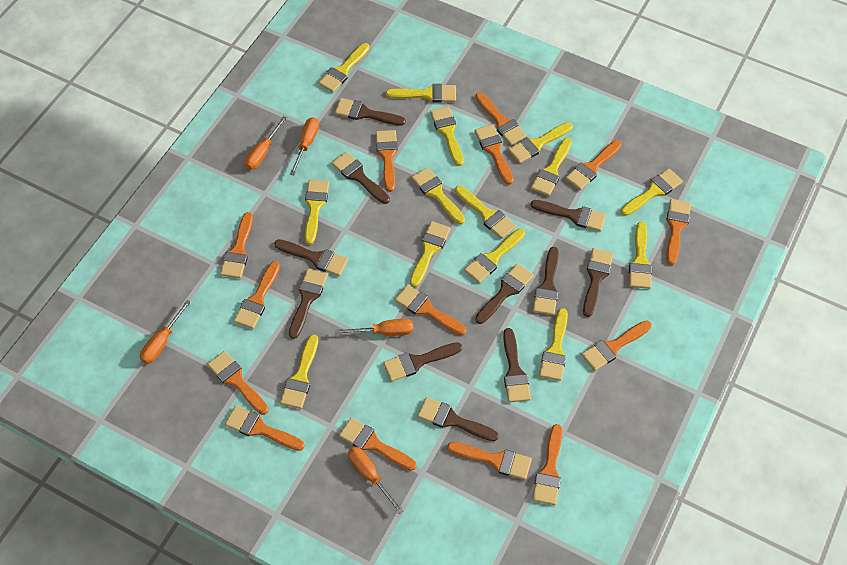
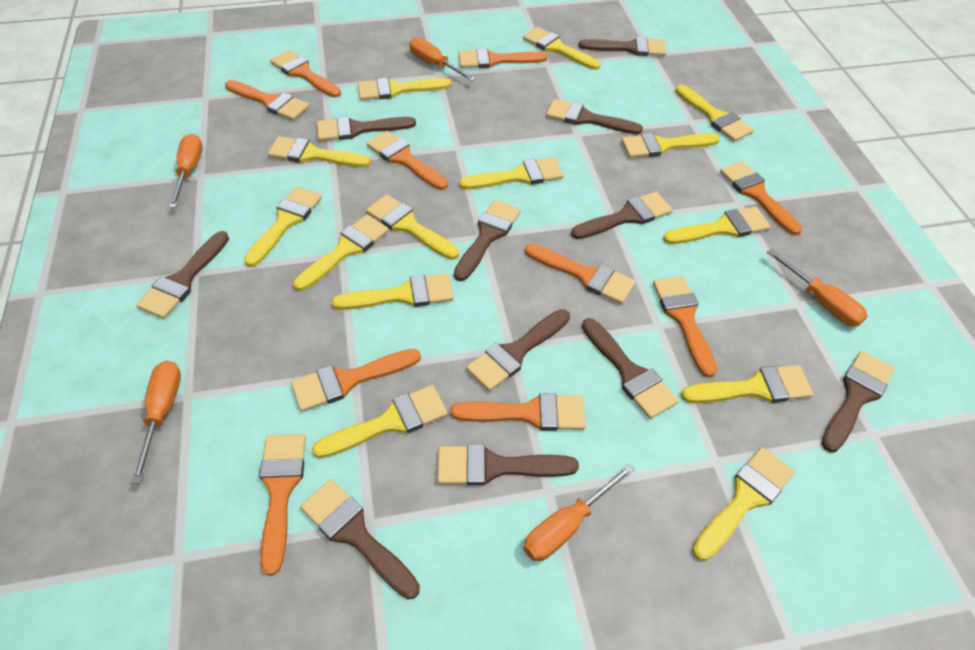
orange brush: 14 -> 10

